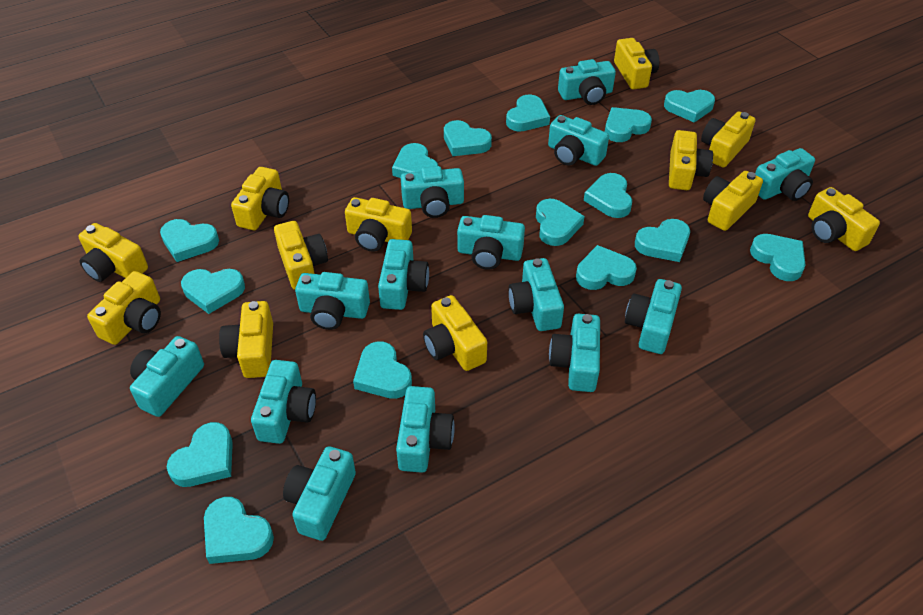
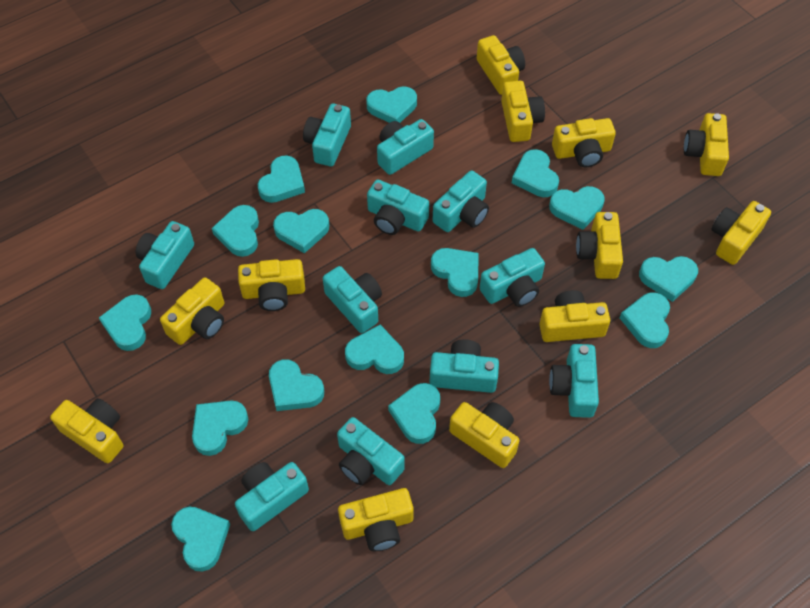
turquoise camera: 14 -> 11

